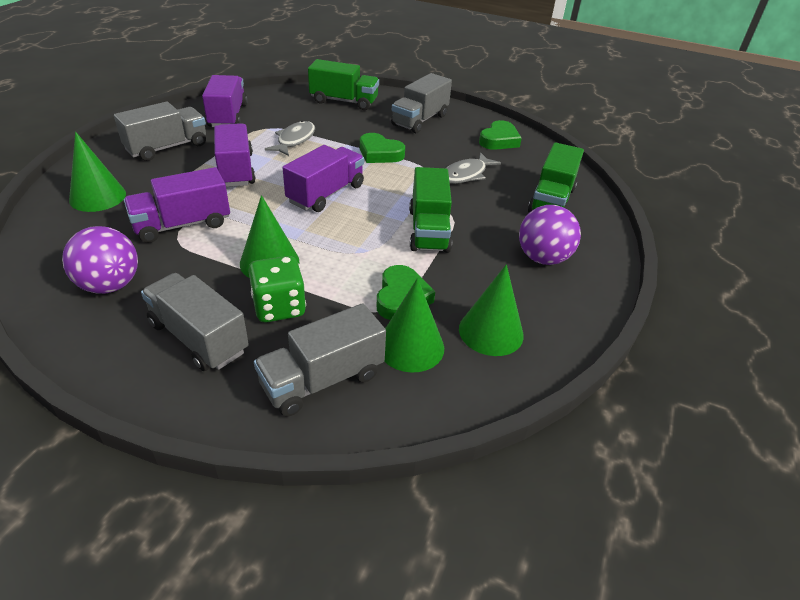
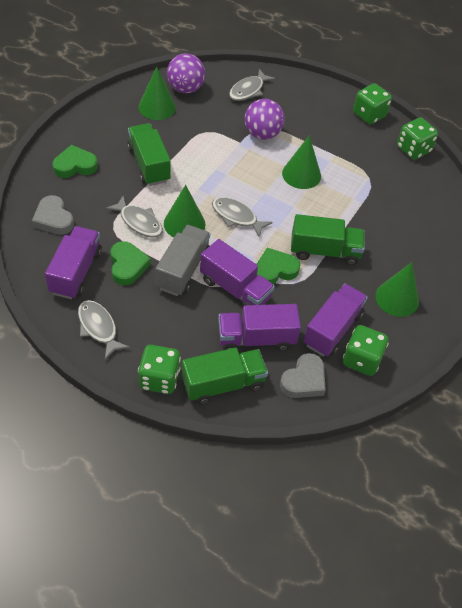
green dice: 1 -> 4
grey fish: 2 -> 4
grey heart: 0 -> 2
grey truck: 4 -> 1

